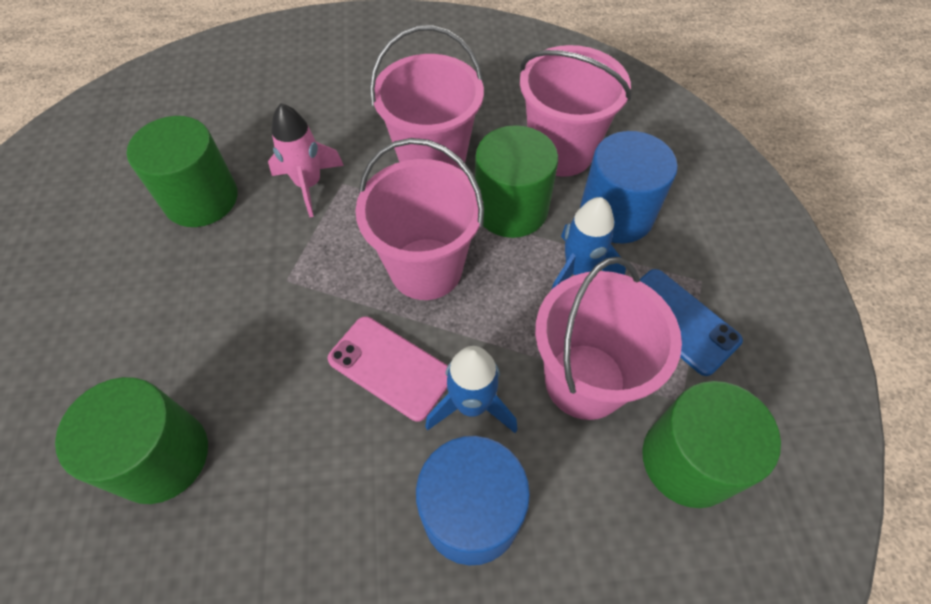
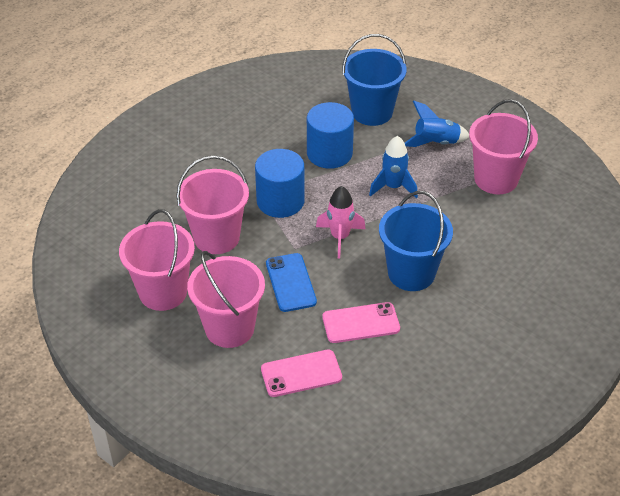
blue bucket: 0 -> 2
green cylinder: 4 -> 0
pink phone: 1 -> 2

